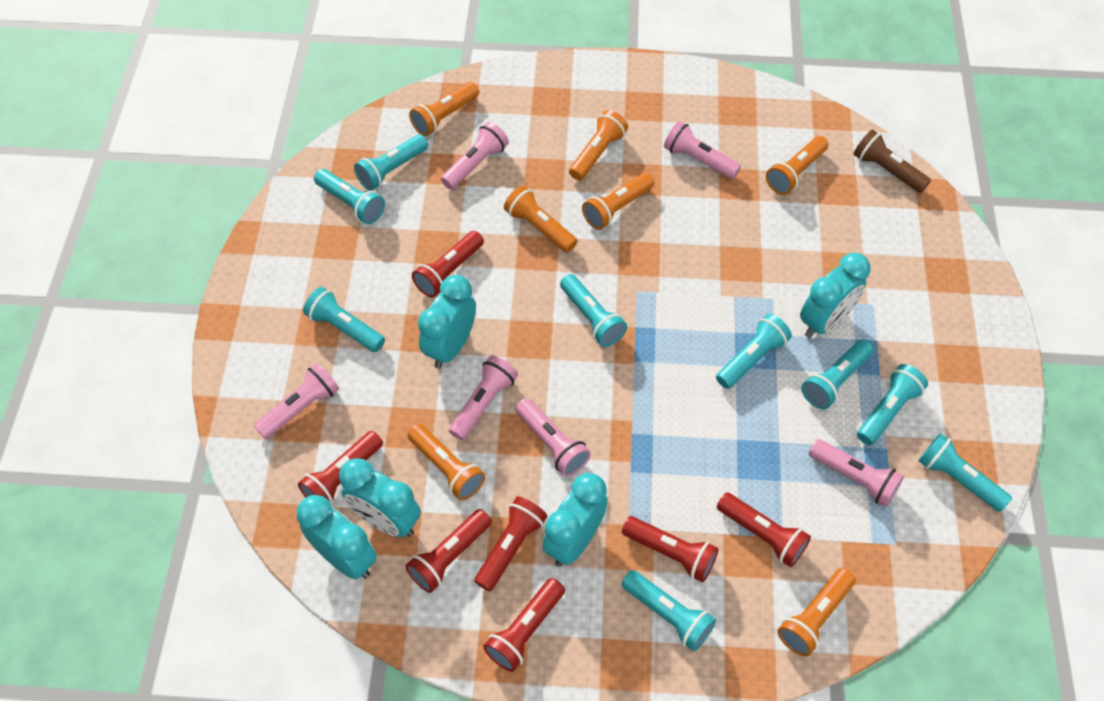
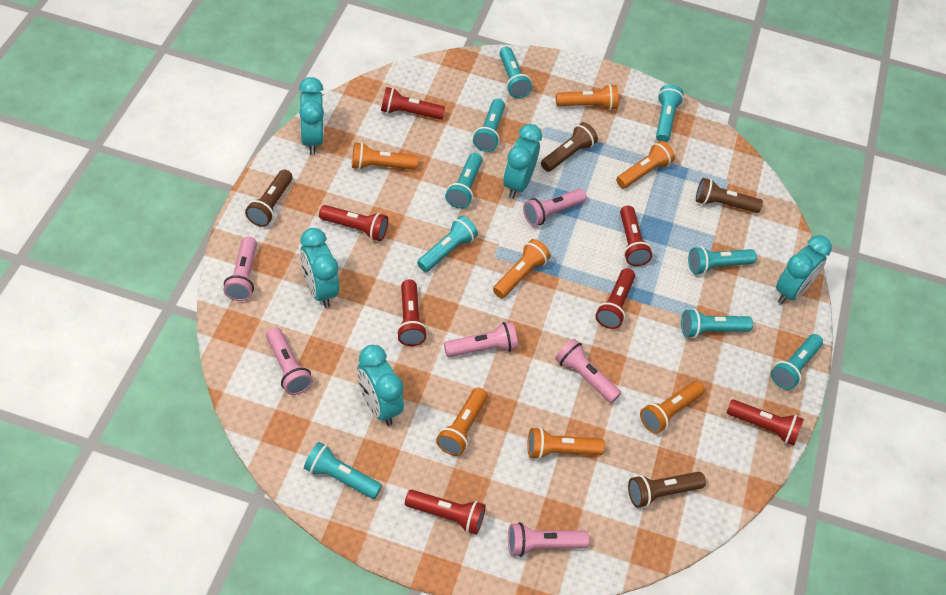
brown flashlight: 1 -> 4

